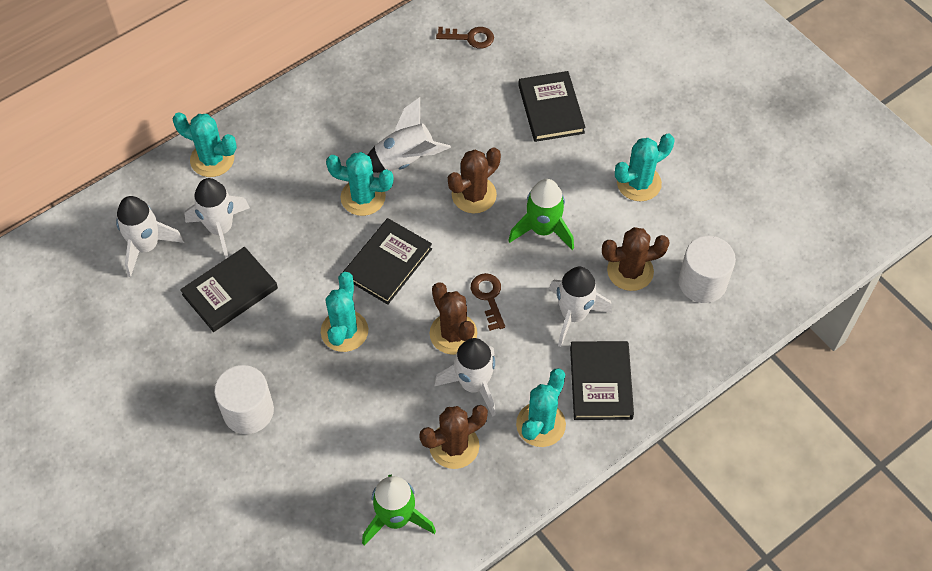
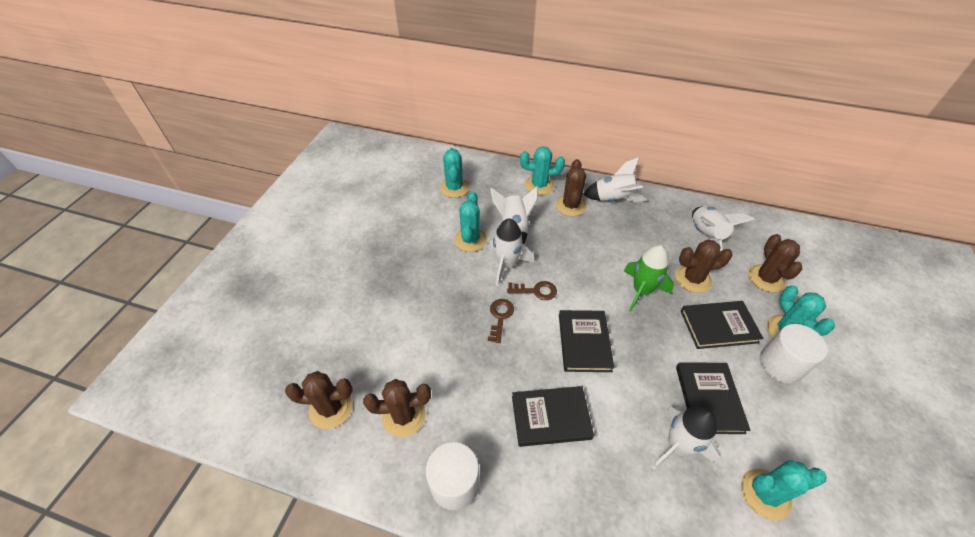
brown cactus: 4 -> 5
green rocket: 2 -> 1

